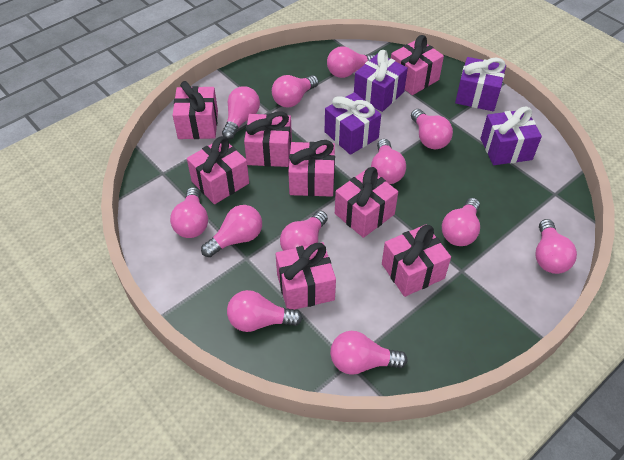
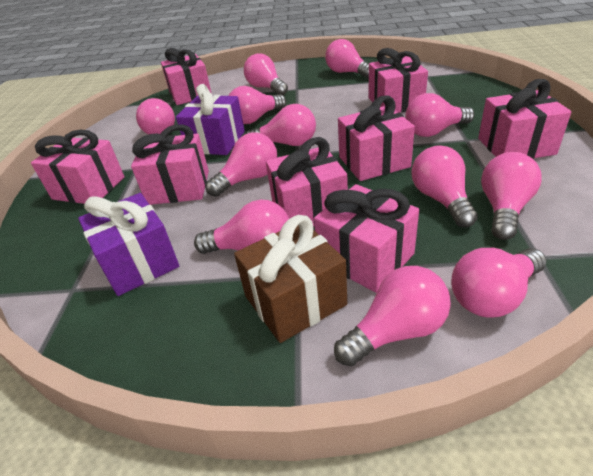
brown gift: 0 -> 1
purple gift: 4 -> 2

